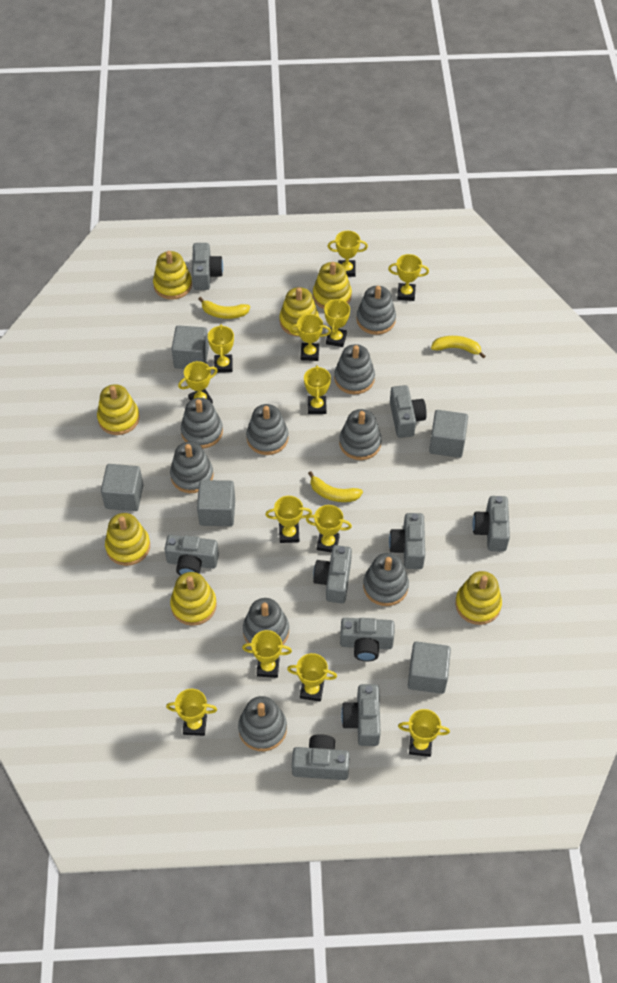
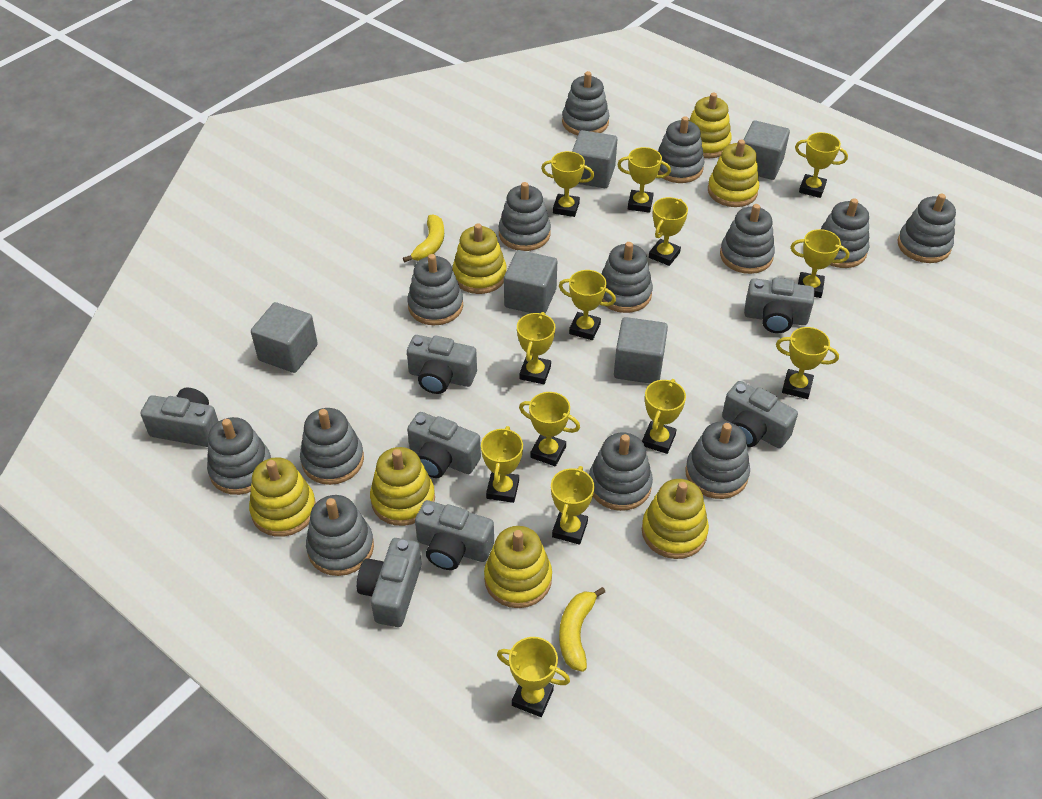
grey camera: 9 -> 7
grey stacking toy: 9 -> 13
yellow banana: 3 -> 2

